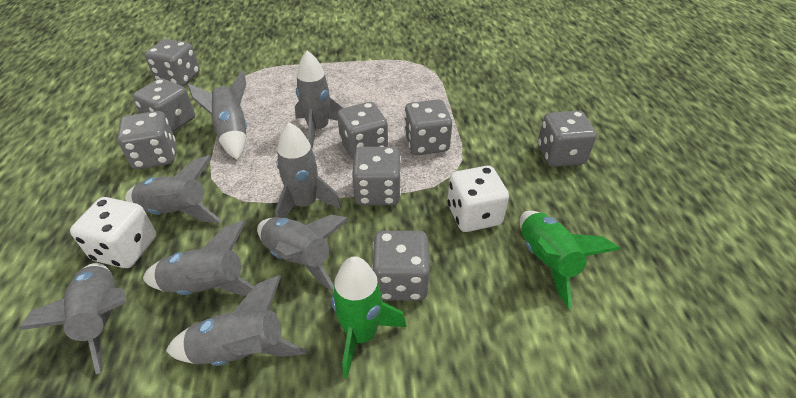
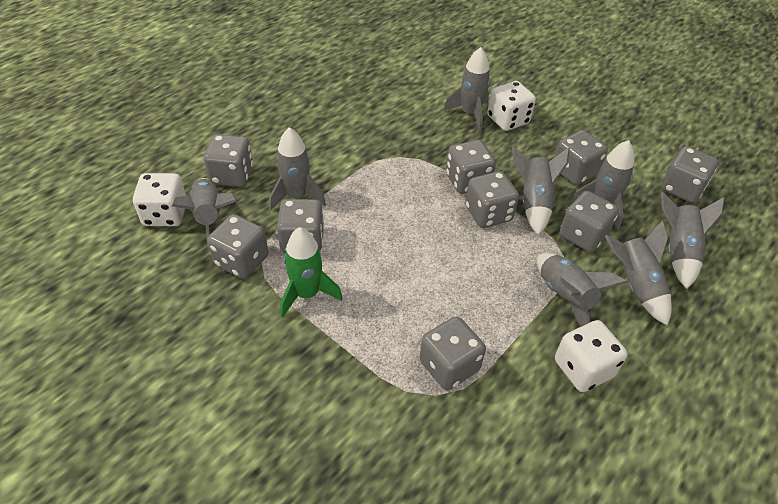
green rocket: 2 -> 1
grey dice: 8 -> 9
white dice: 2 -> 3

